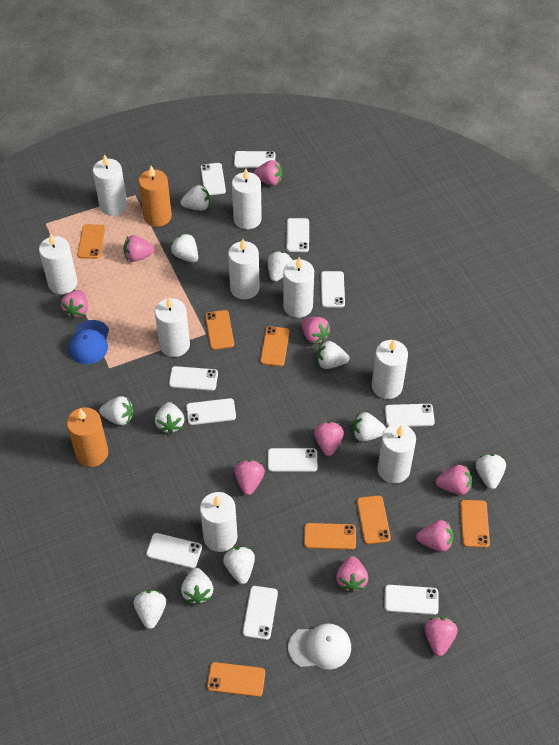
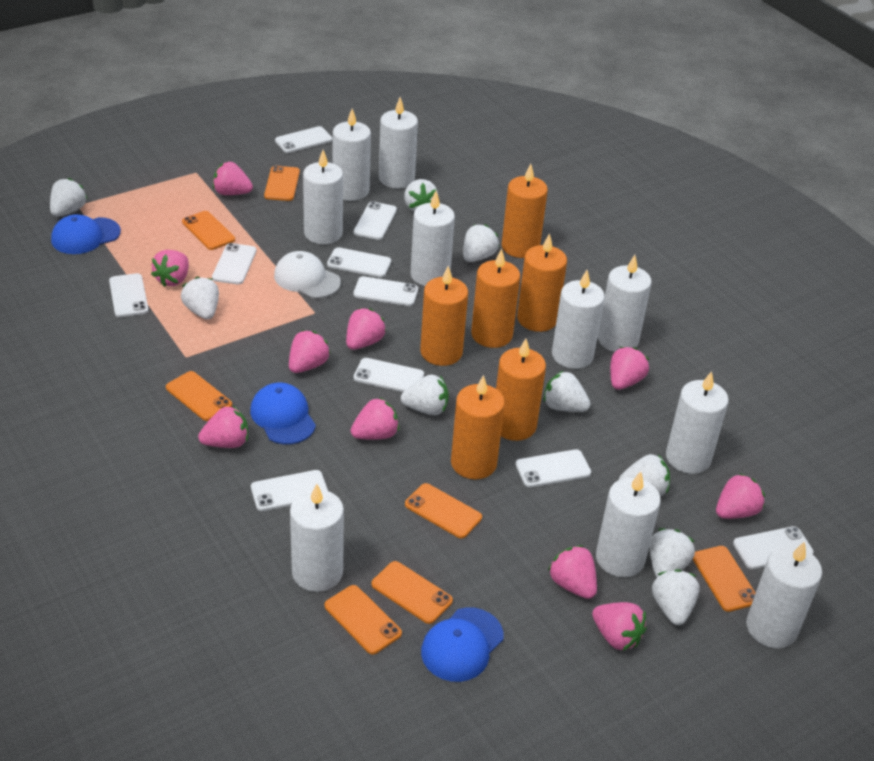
blue cap: 1 -> 3
orange candle: 2 -> 6
white candle: 9 -> 10
white phone: 11 -> 10
white strawberry: 11 -> 9

